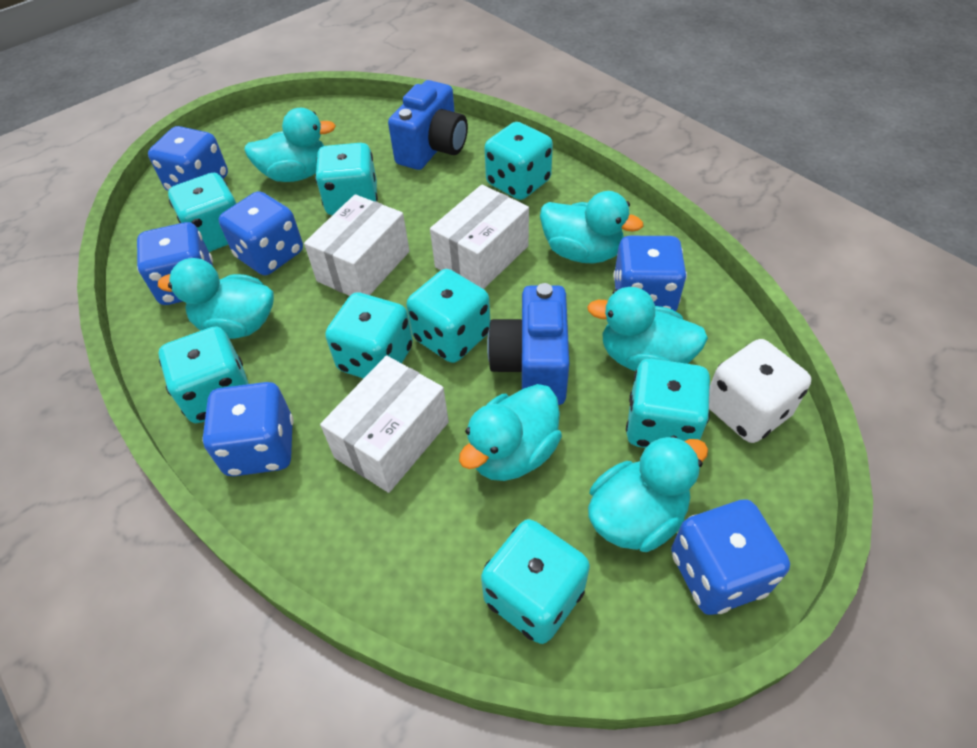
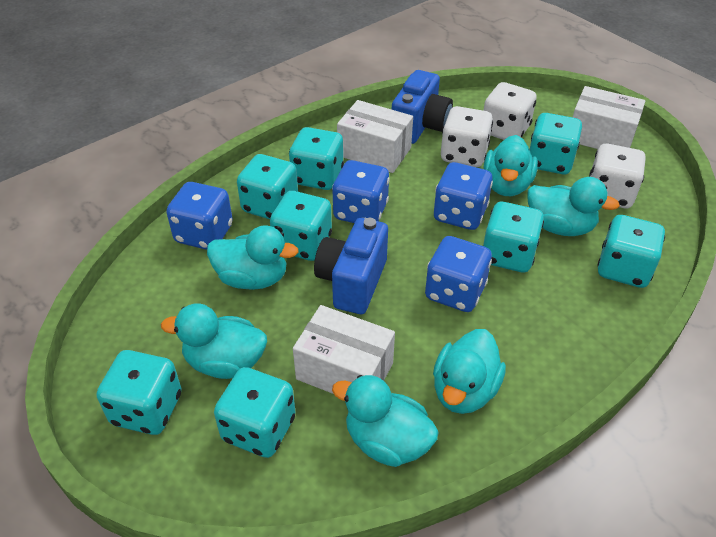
blue dice: 6 -> 4
white dice: 1 -> 3

